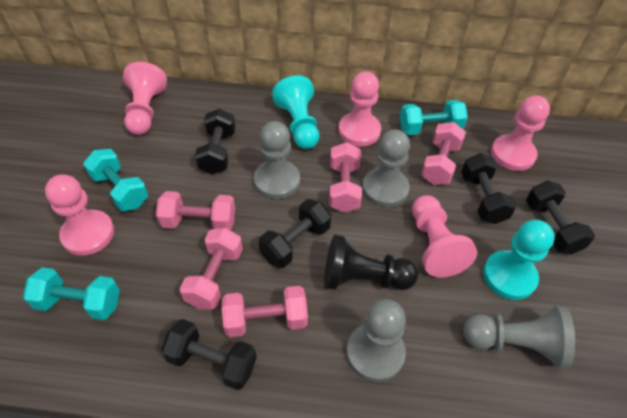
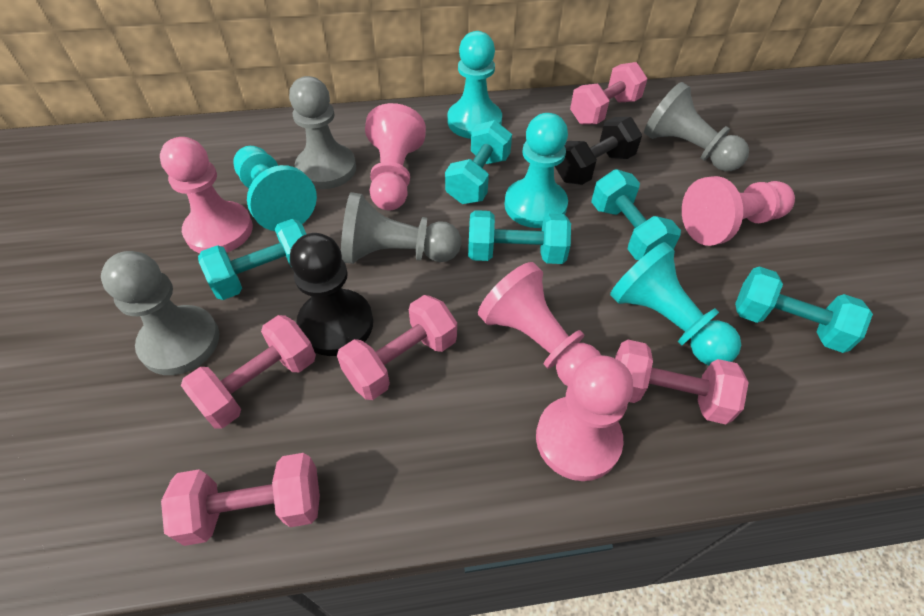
black dumbbell: 5 -> 1
turquoise dumbbell: 3 -> 5
turquoise pawn: 2 -> 4

